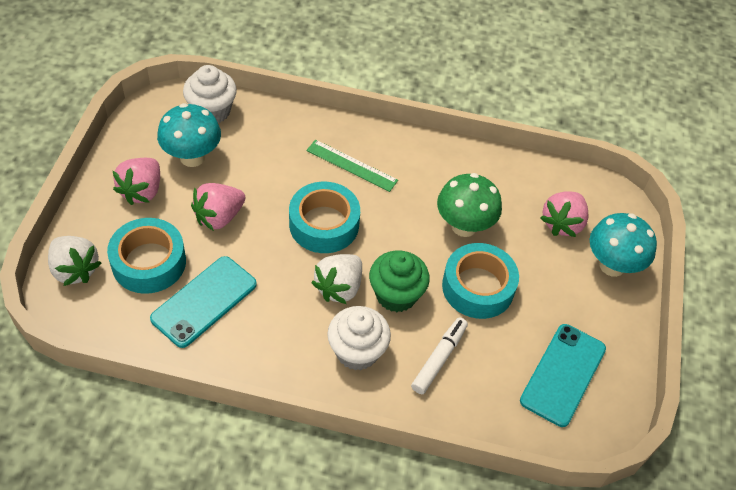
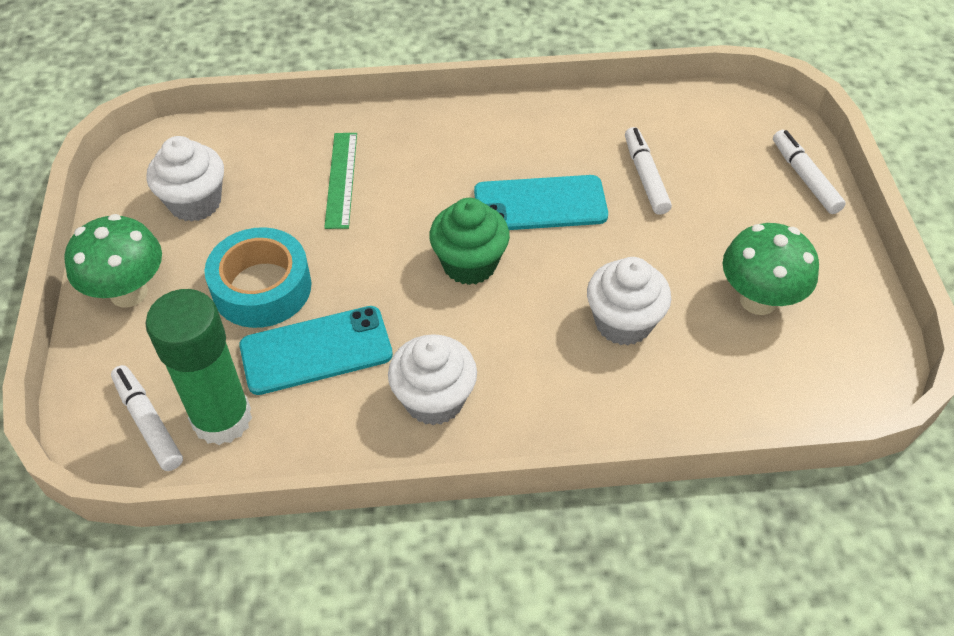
green glue stick: 0 -> 1
green mushroom: 1 -> 2
pink strawberry: 3 -> 0
turquoise mushroom: 2 -> 0
turquoise tape: 3 -> 1
white cupcake: 2 -> 3
white marker: 1 -> 3
white strawberry: 2 -> 0

